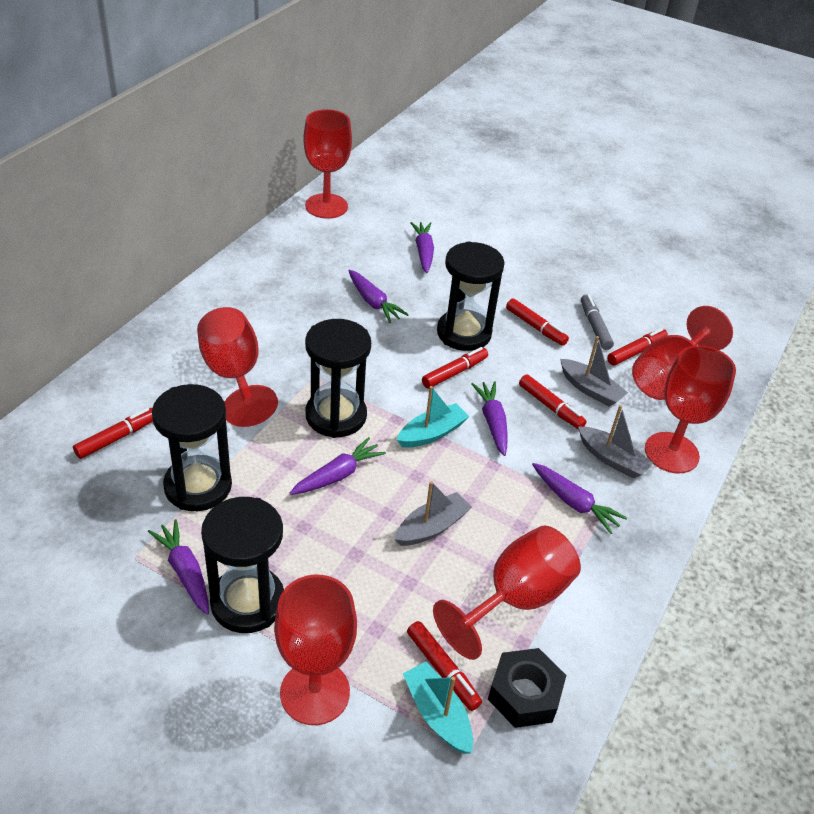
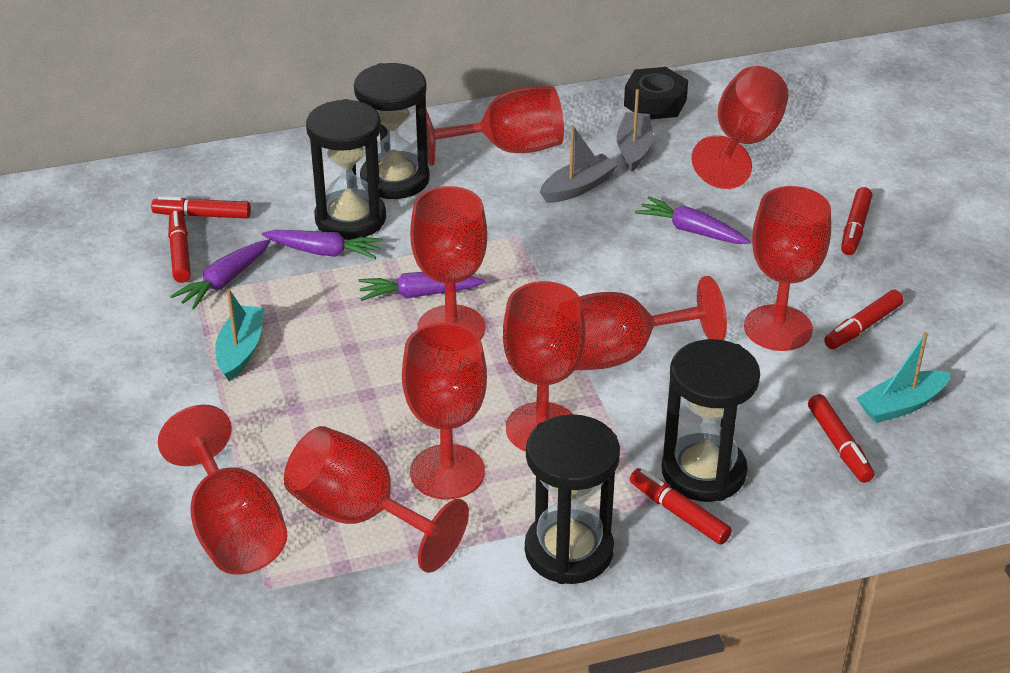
grey boat: 3 -> 2
grey marker: 1 -> 0
purple carrot: 6 -> 4
red goblet: 6 -> 9

